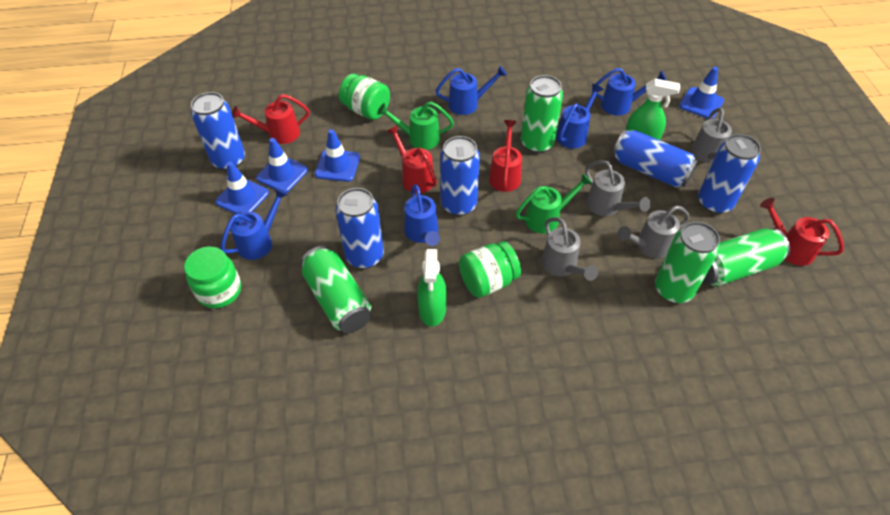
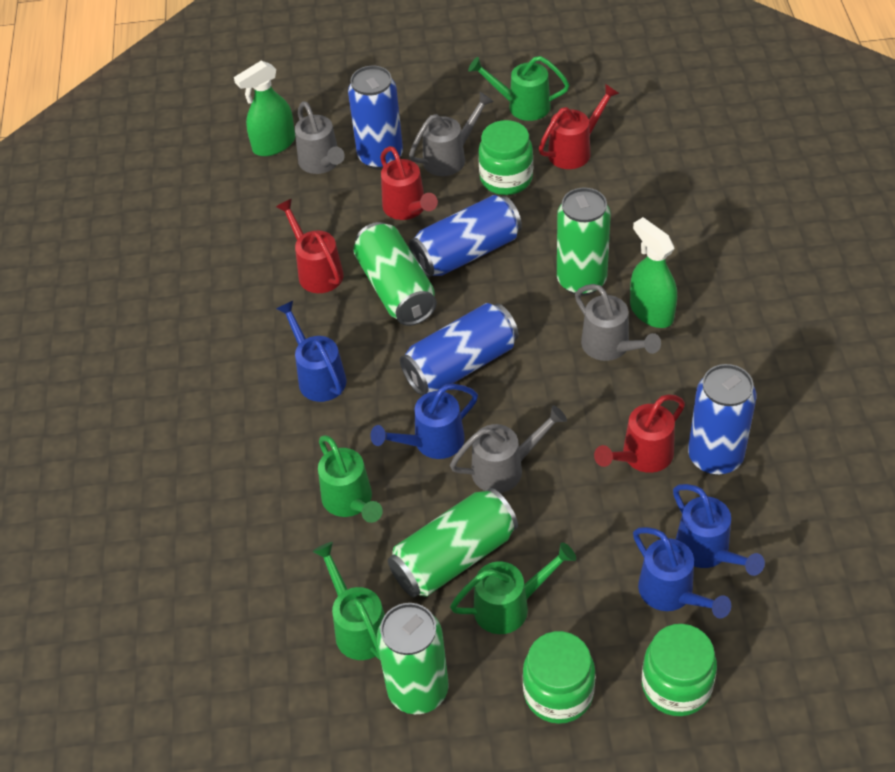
blue can: 5 -> 4
blue traffic cone: 4 -> 0
blue watering can: 5 -> 4
green watering can: 2 -> 4

